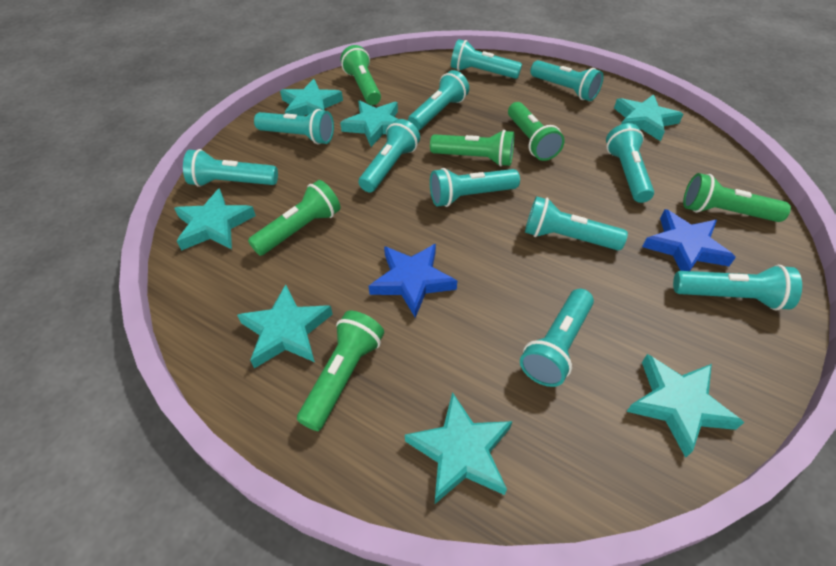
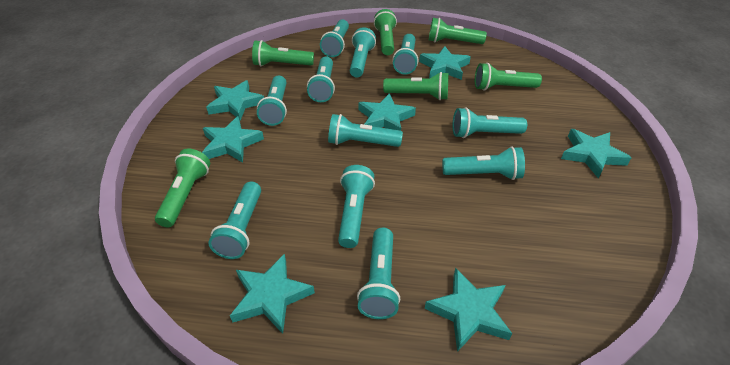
blue star: 2 -> 0

